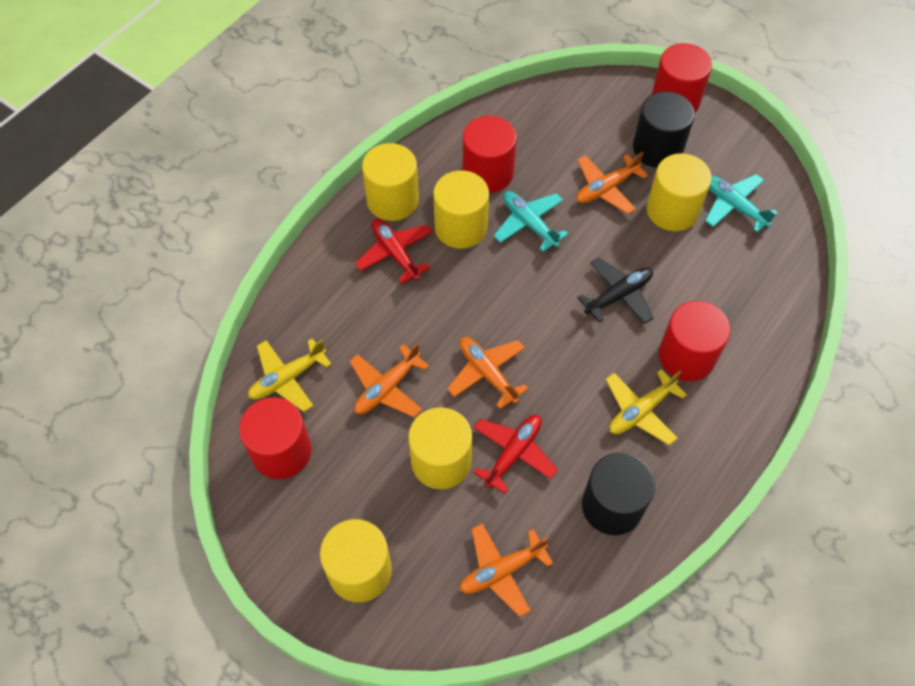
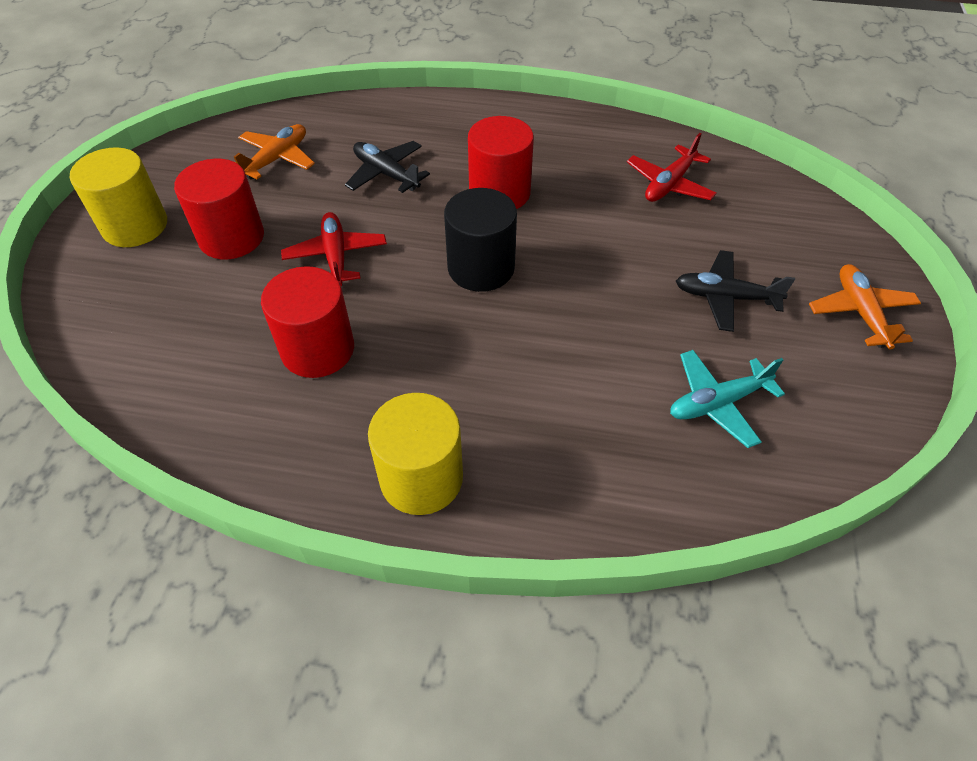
black cylinder: 2 -> 1
black plane: 1 -> 2
orange plane: 4 -> 2
red cylinder: 4 -> 3
turquoise plane: 2 -> 1
yellow cylinder: 5 -> 2
yellow plane: 2 -> 0

